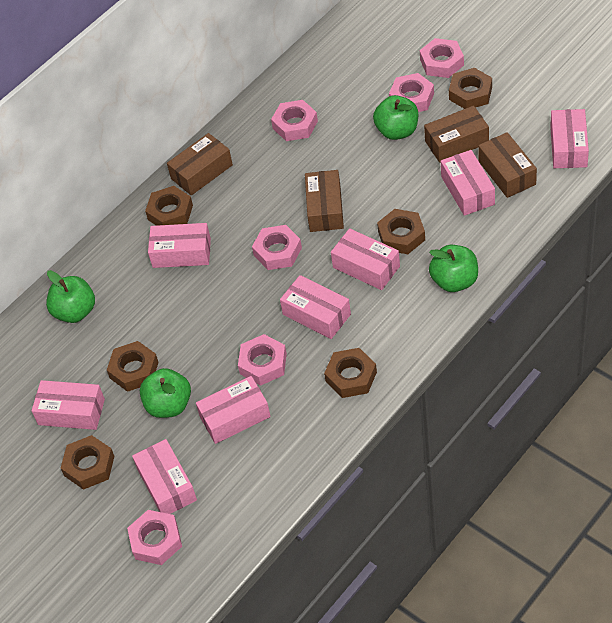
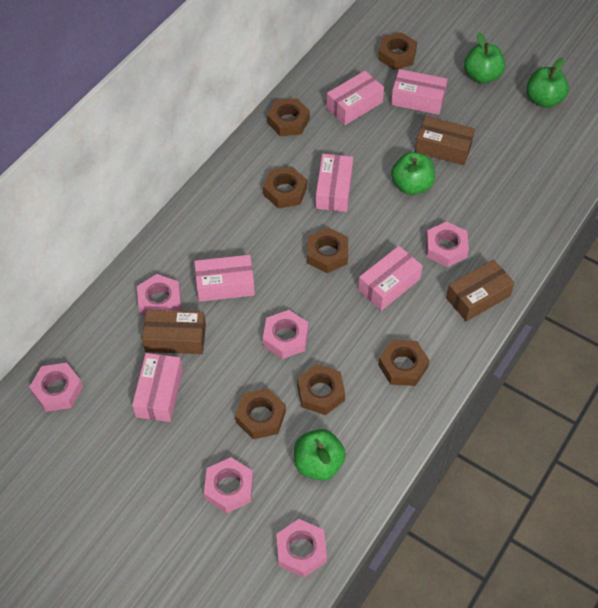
brown box: 4 -> 3
brown nut: 6 -> 7
pink box: 8 -> 6

